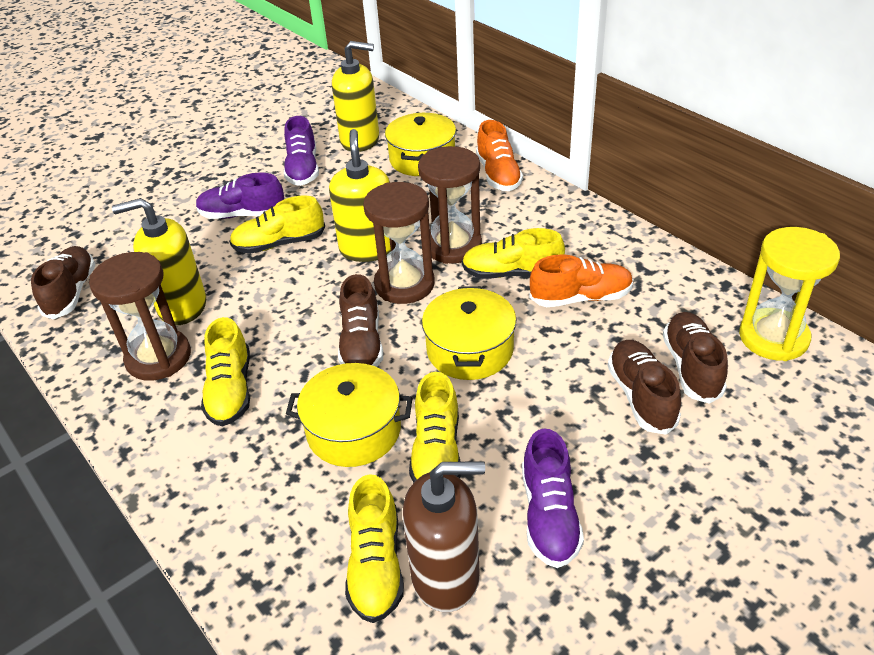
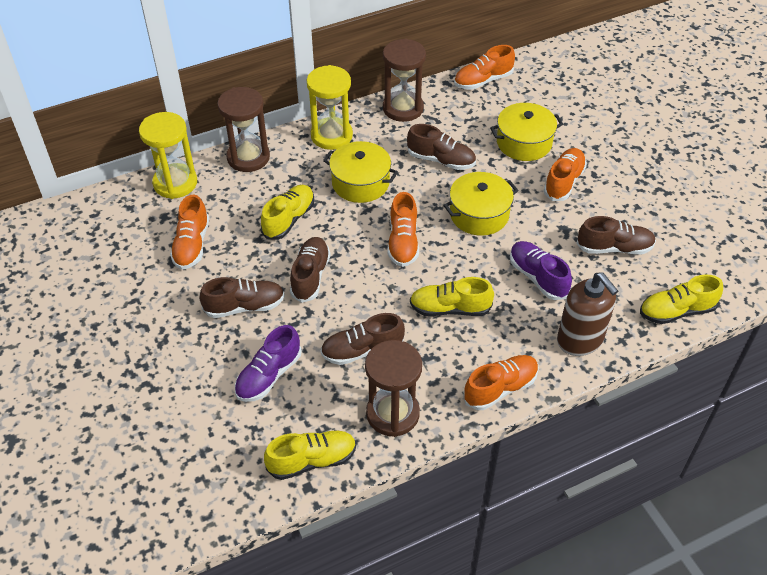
brown shoe: 4 -> 5
orange shoe: 2 -> 5
purple shoe: 3 -> 2
yellow hourglass: 1 -> 2
yellow shoe: 5 -> 4
yellow soap dispenser: 3 -> 0

